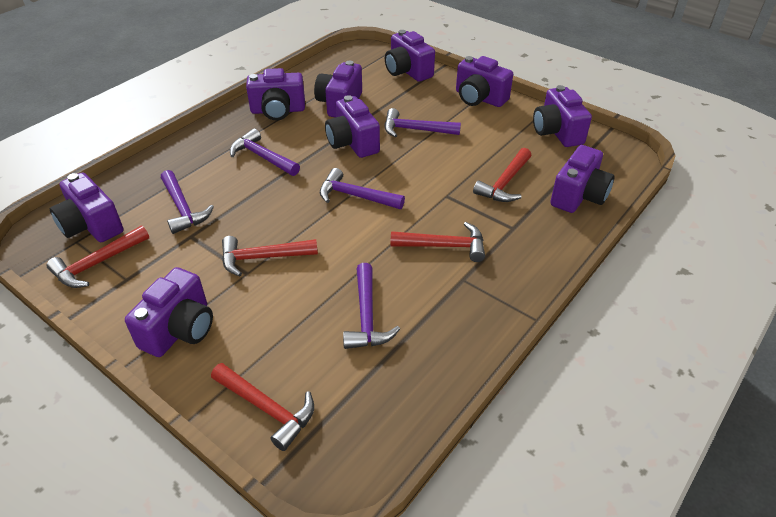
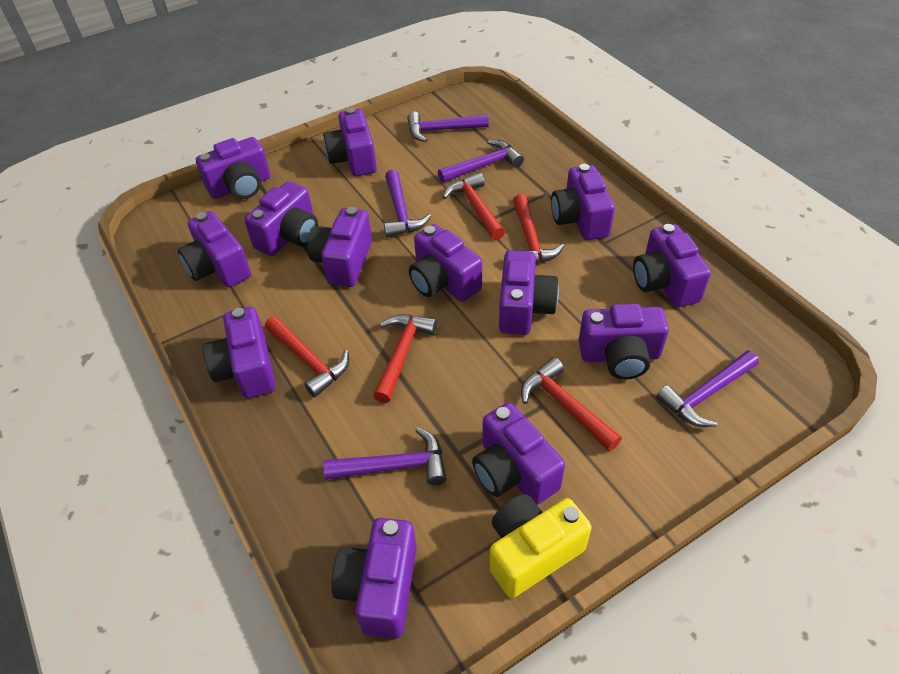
purple camera: 9 -> 13
yellow camera: 0 -> 1

